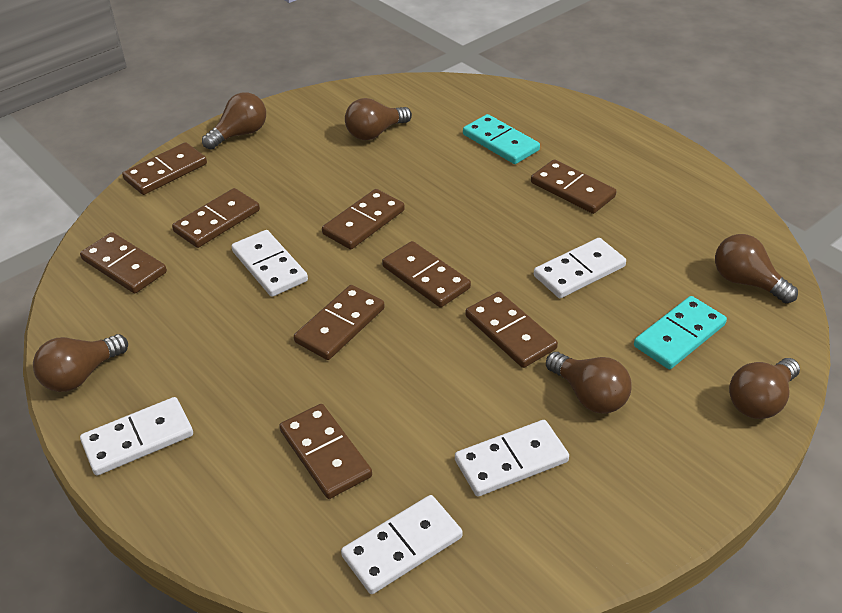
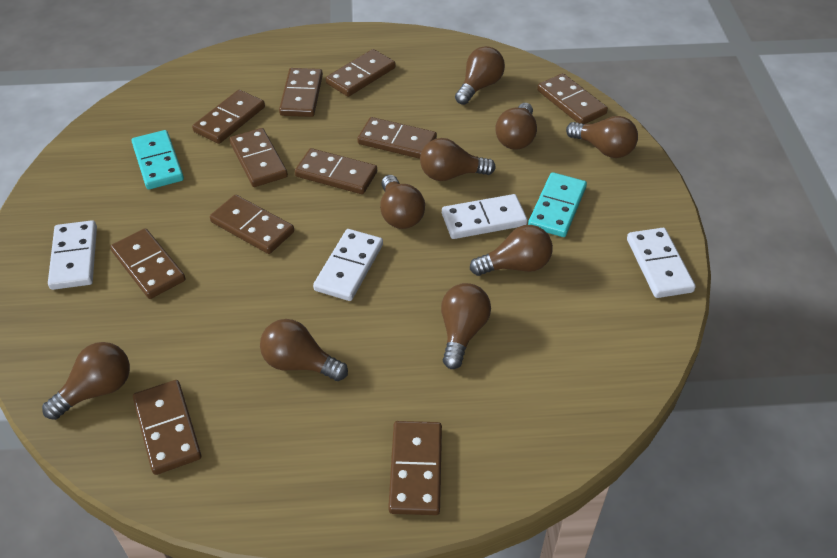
brown domino: 9 -> 11
brown light bulb: 6 -> 9
white domino: 5 -> 4

